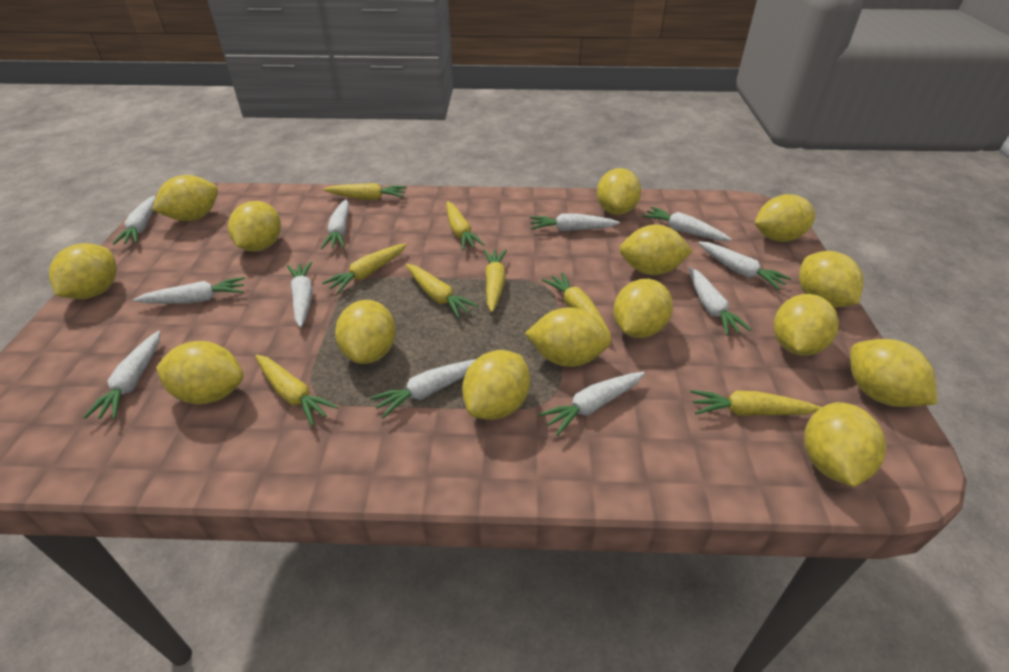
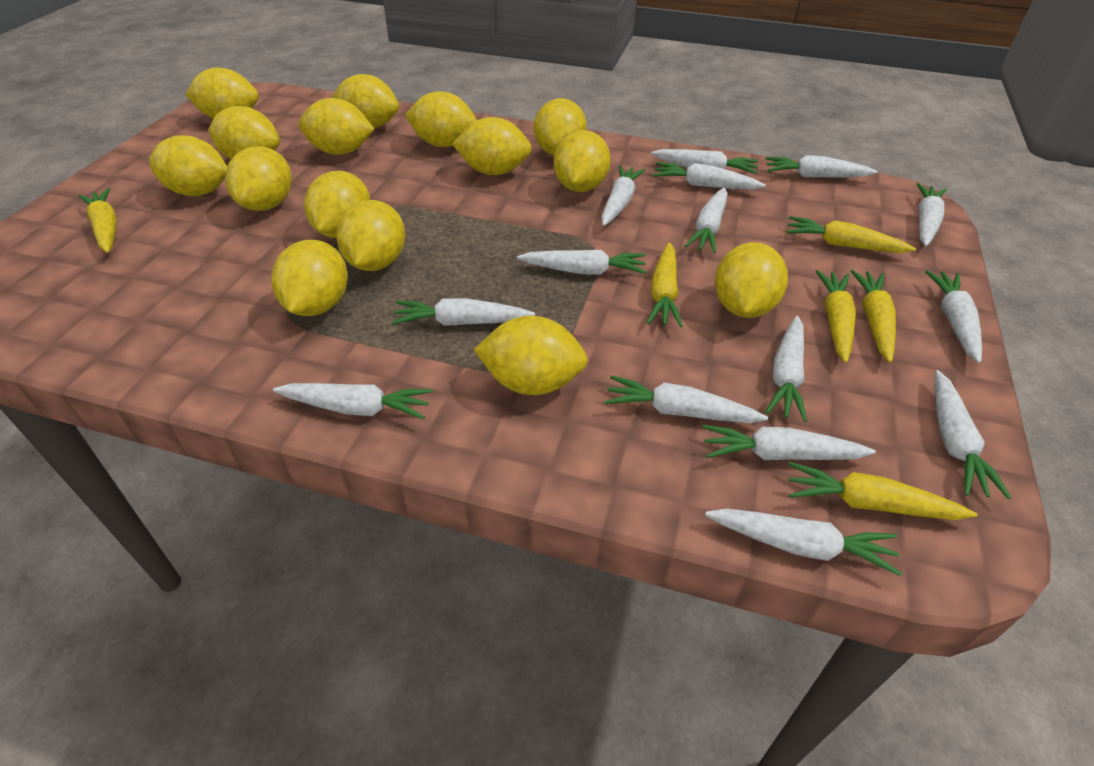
white carrot: 11 -> 15
yellow carrot: 8 -> 6

